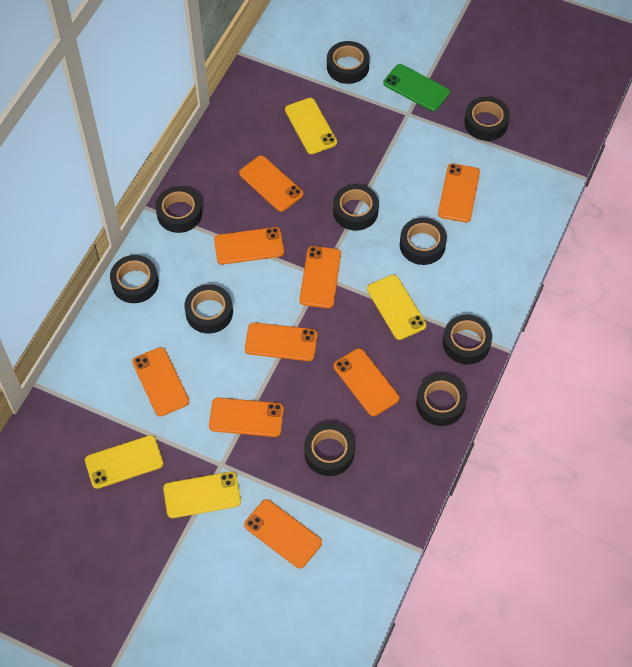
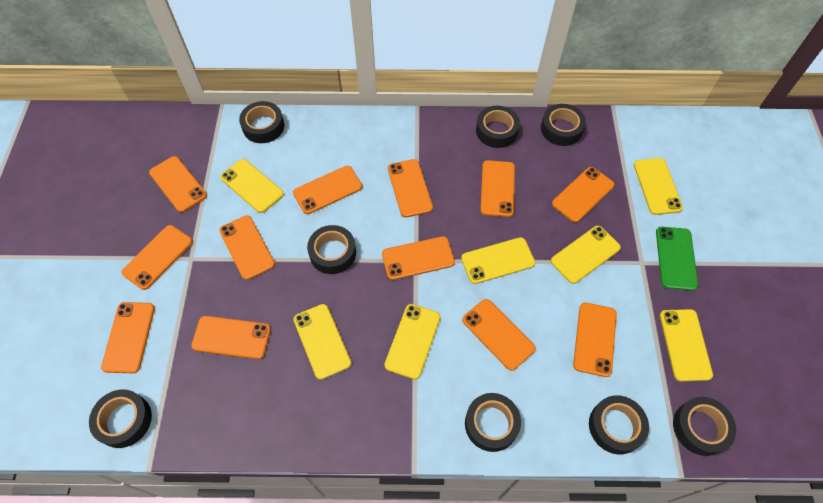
black tape: 10 -> 8
orange phone: 9 -> 12
yellow phone: 4 -> 7

